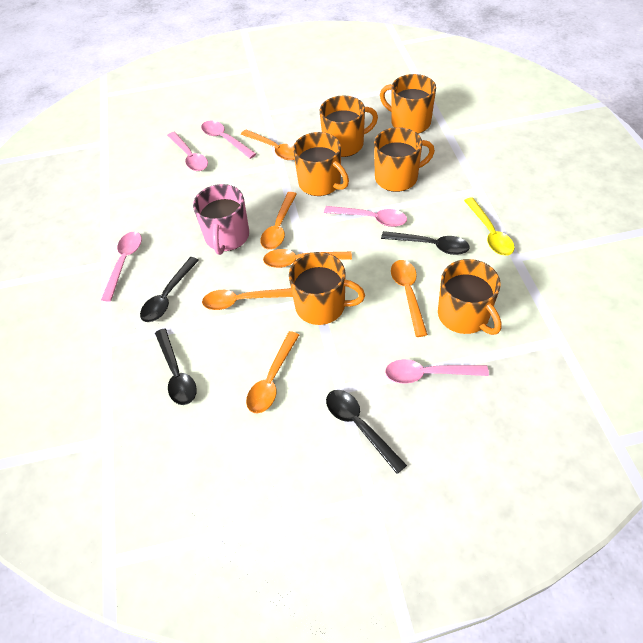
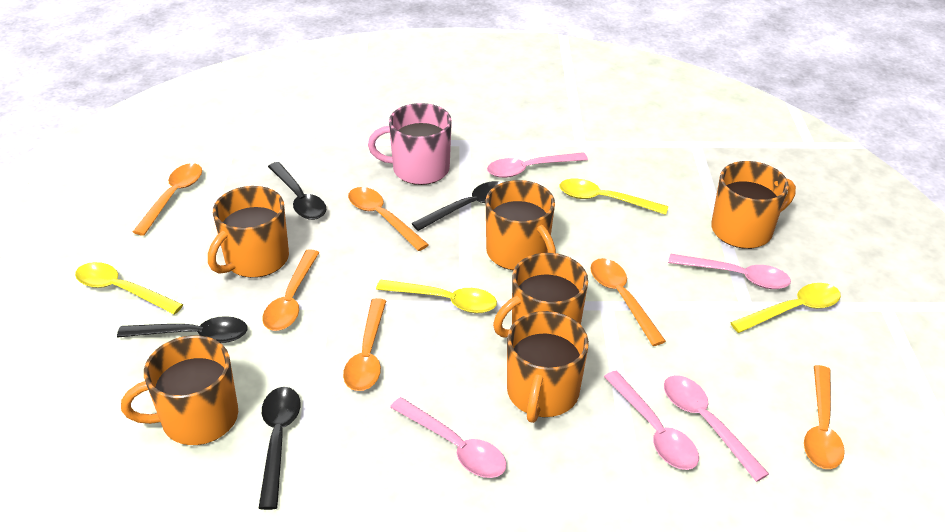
yellow spoon: 1 -> 4

